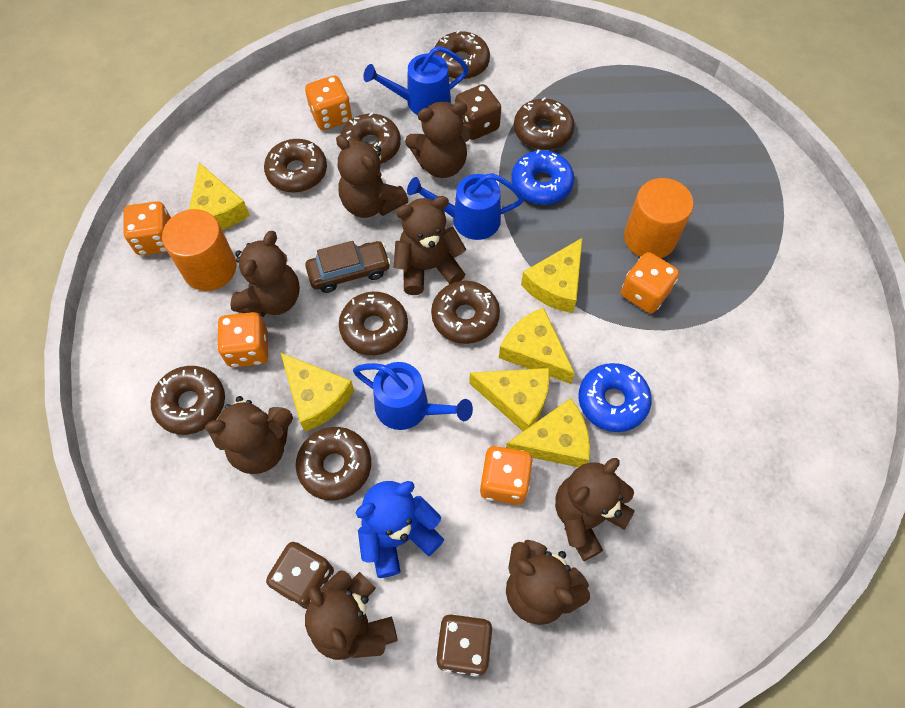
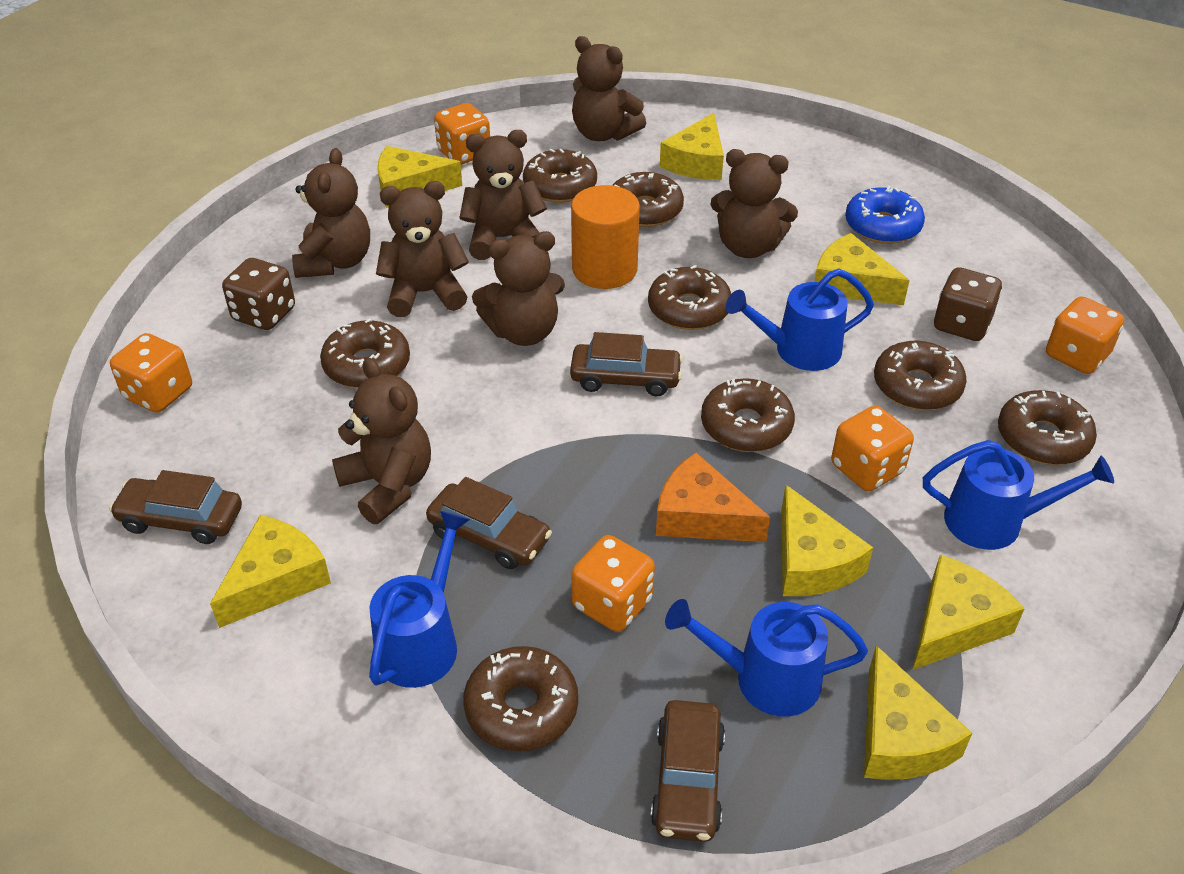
blue donut: 2 -> 1
blue teddy bear: 1 -> 0
blue watering can: 3 -> 4
brown car: 1 -> 4
brown dice: 3 -> 2
brown teddy bear: 8 -> 7
orange cheese: 0 -> 1
orange cylinder: 2 -> 1
yellow cheese: 6 -> 7

